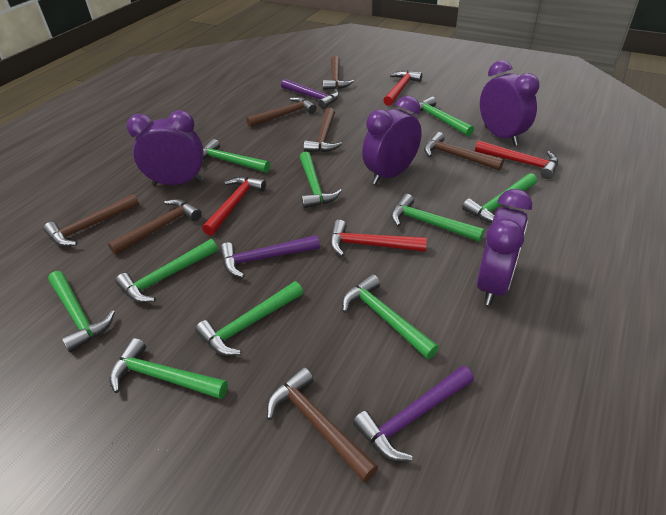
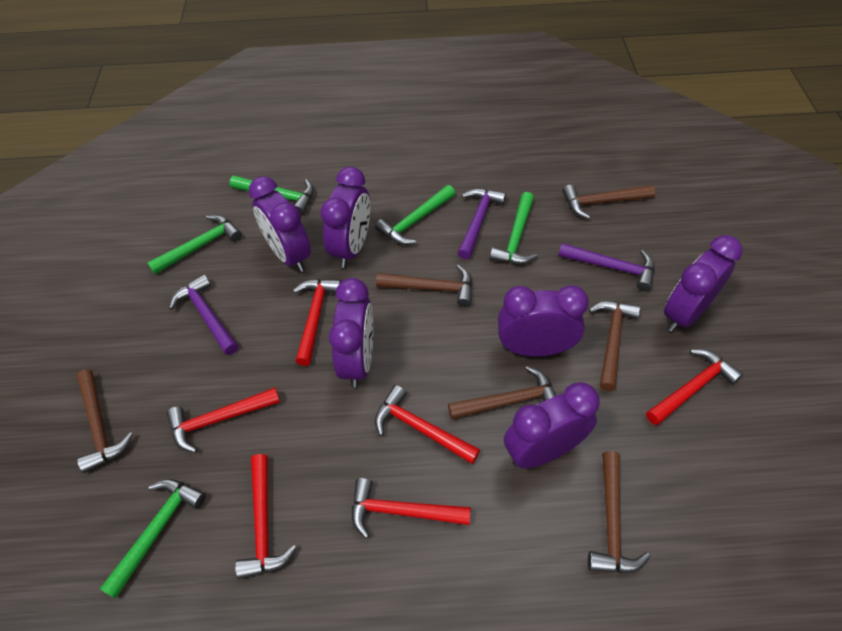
brown hammer: 7 -> 6
green hammer: 10 -> 5
purple clock: 4 -> 6
red hammer: 4 -> 6

